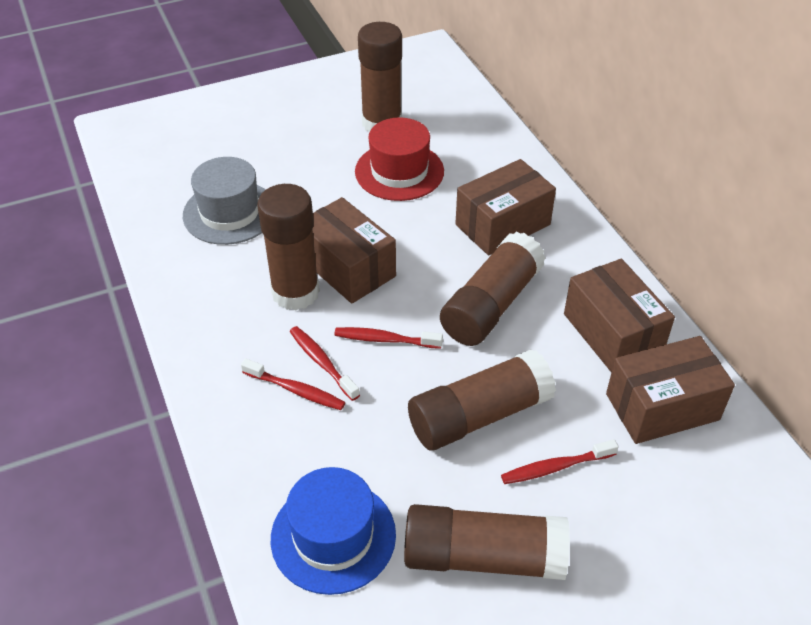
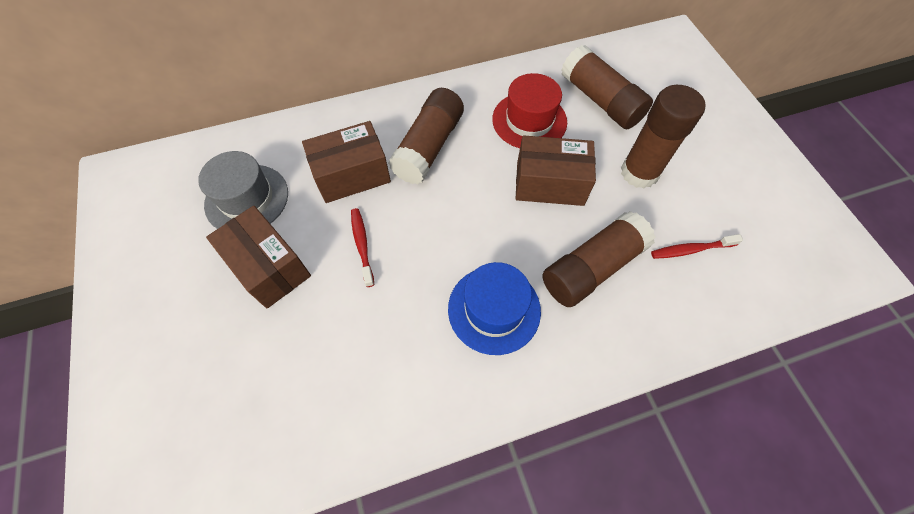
brown box: 4 -> 3
brown glue stick: 5 -> 4
red toothbrush: 4 -> 2

